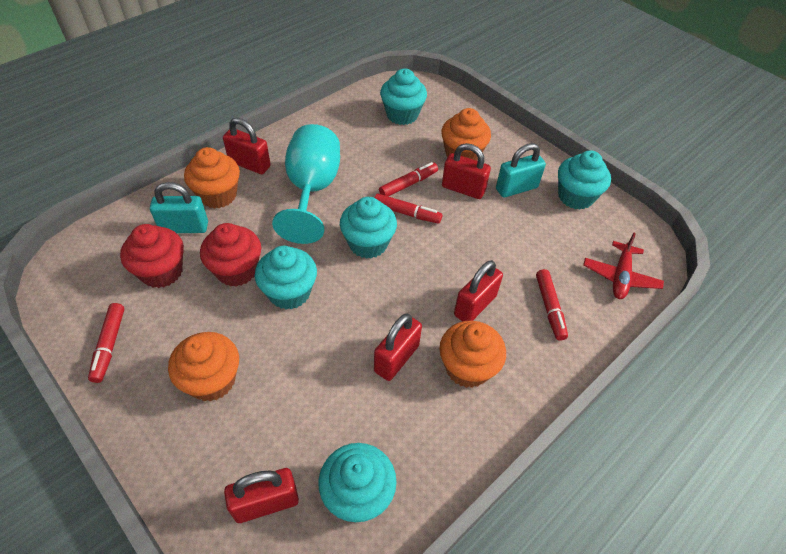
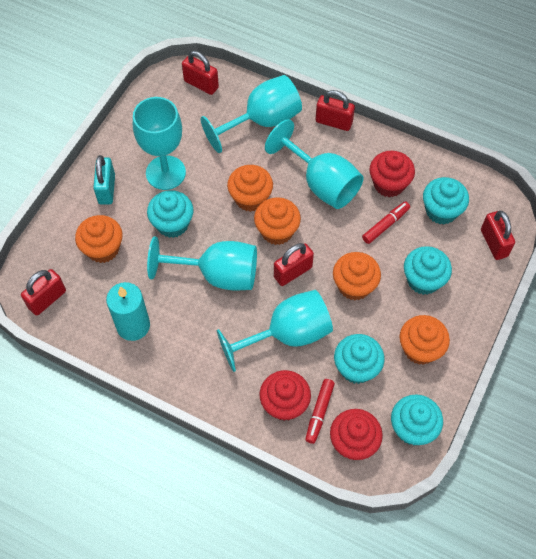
orange cupcake: 4 -> 5
red cupcake: 2 -> 3
red marker: 4 -> 2
red plane: 1 -> 0
turquoise candle: 0 -> 1
turquoise goblet: 1 -> 5
turquoise padlock: 2 -> 1

